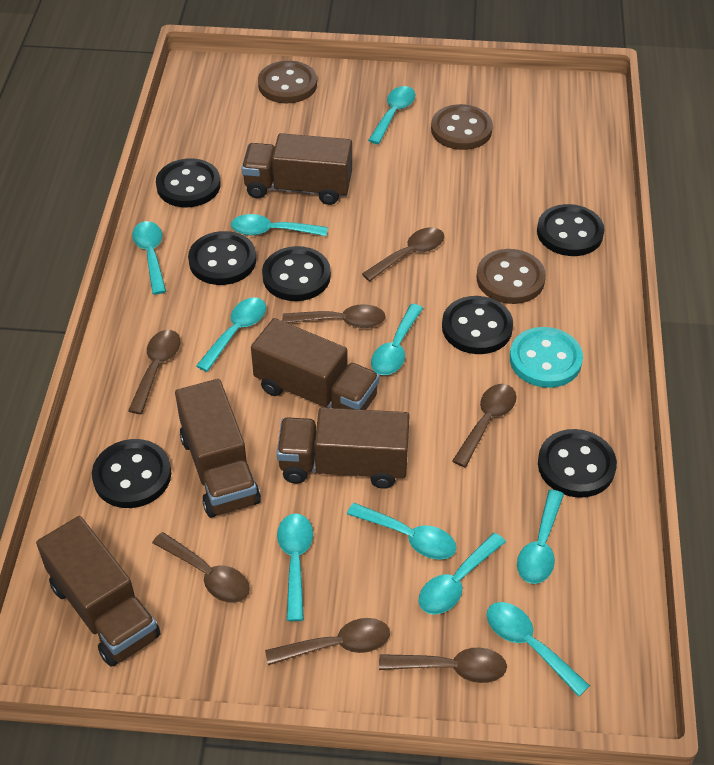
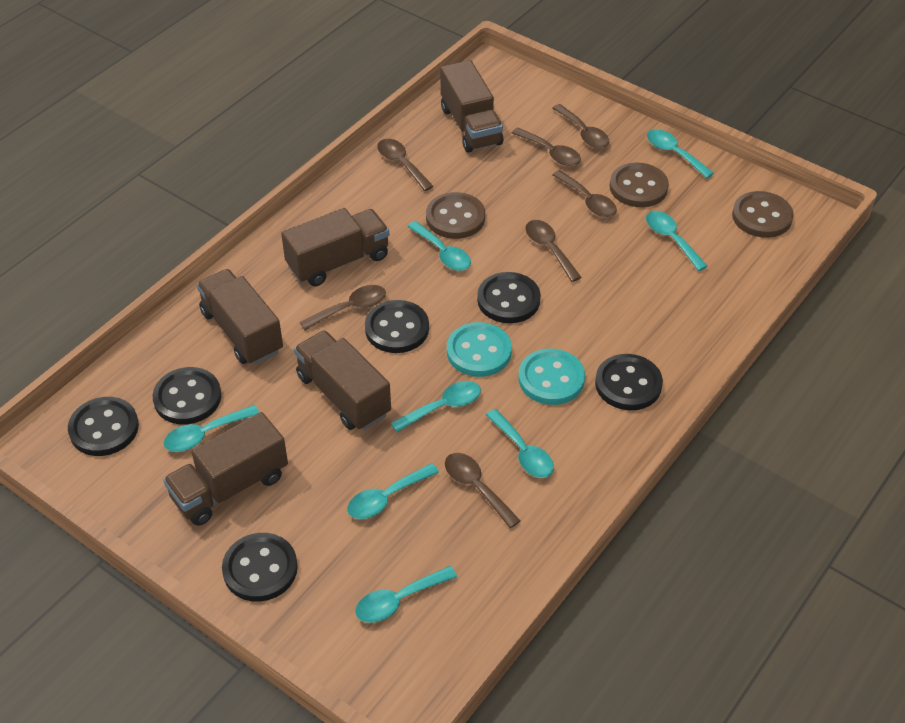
black button: 7 -> 6
turquoise button: 1 -> 2
turquoise spoon: 10 -> 8

